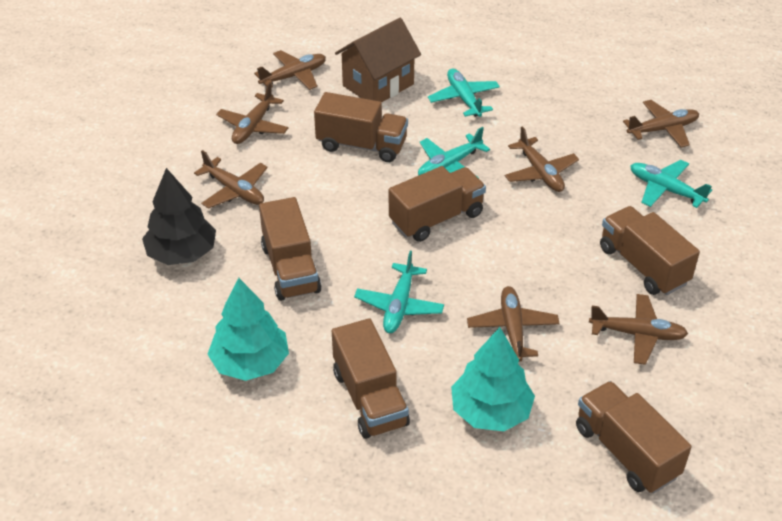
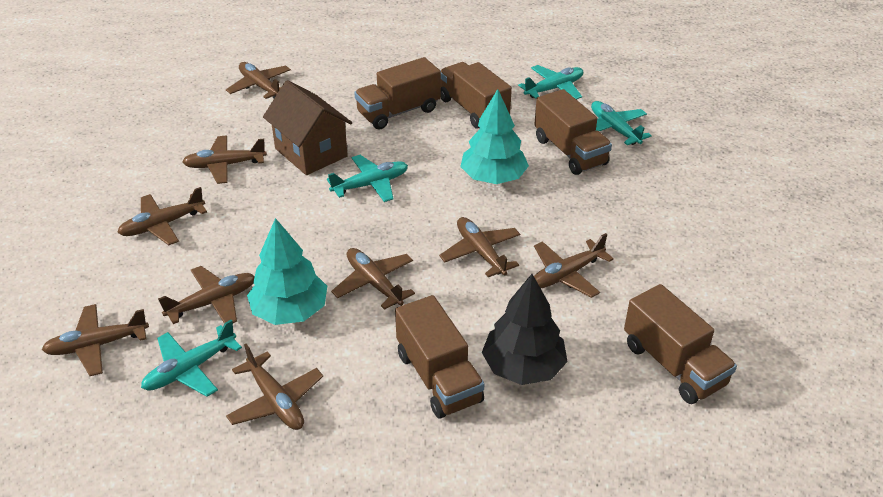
brown plane: 7 -> 9
brown truck: 6 -> 5

